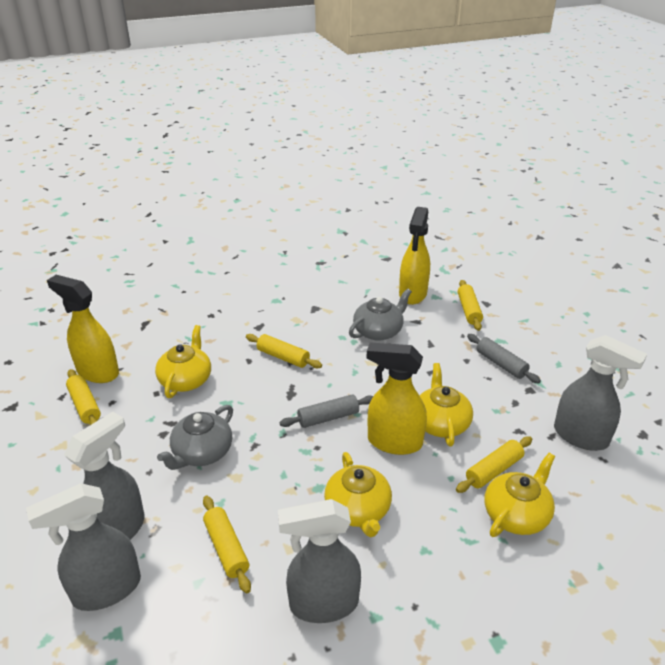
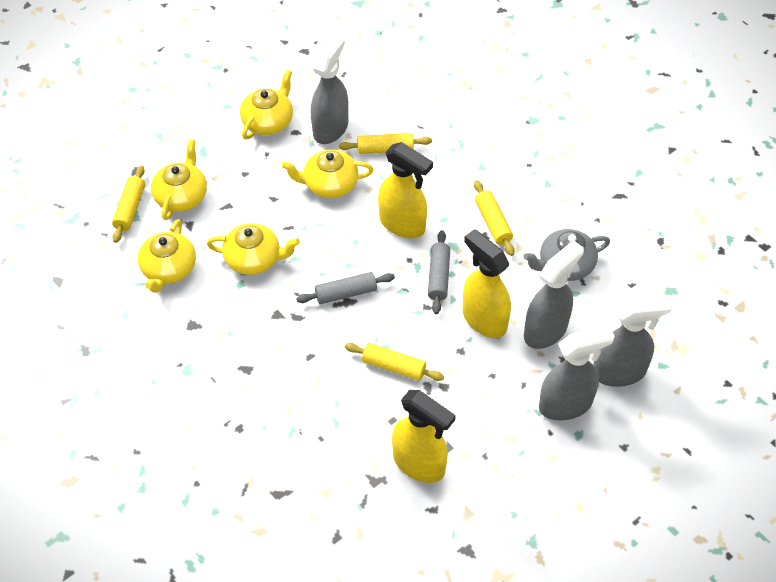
grey teapot: 2 -> 1
yellow rolling pin: 5 -> 4
yellow teapot: 4 -> 5

